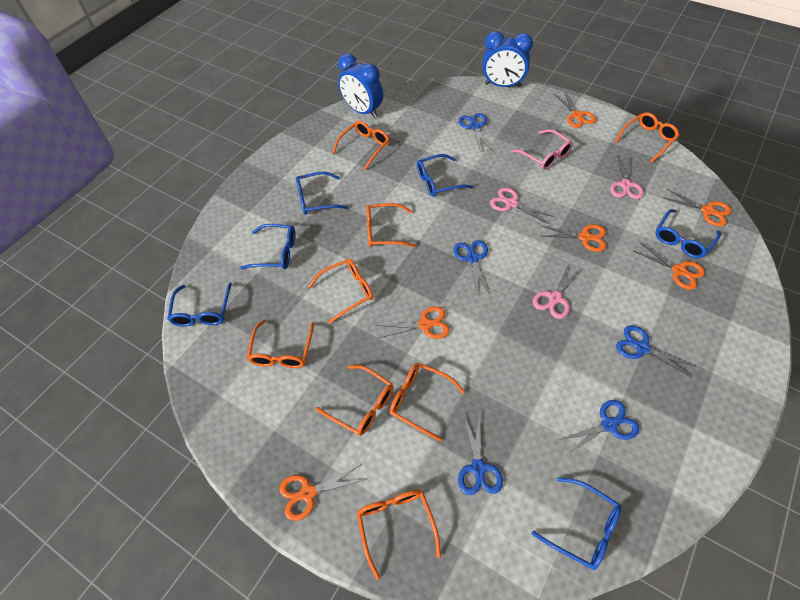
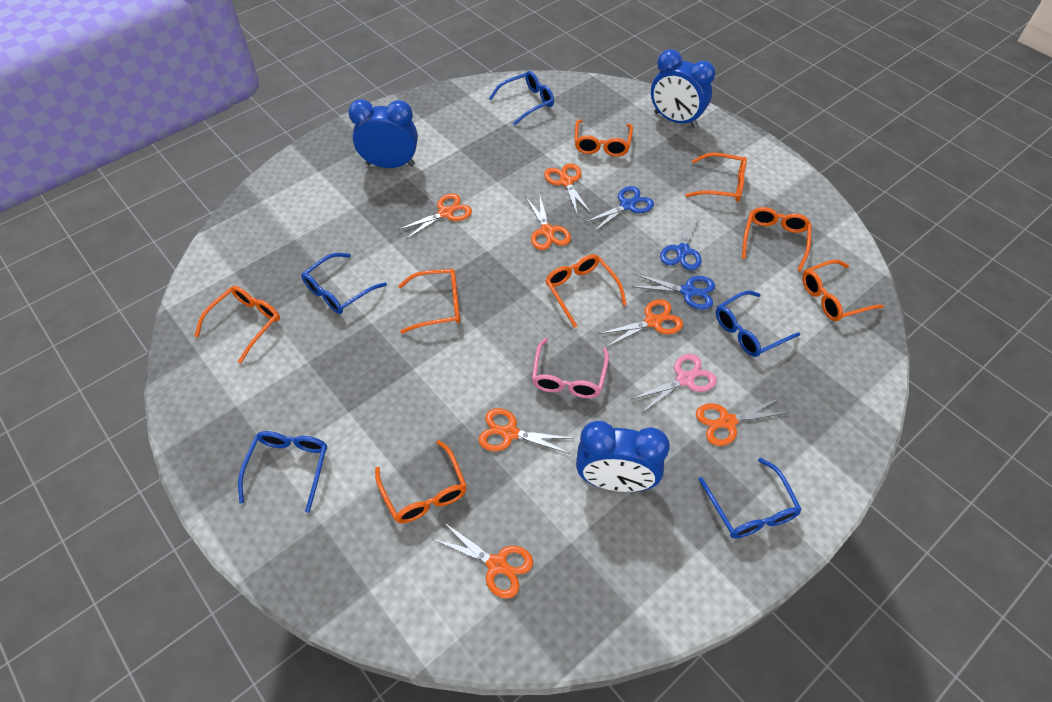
blue clock: 2 -> 3
blue glasses: 6 -> 5
blue scissors: 5 -> 3
orange scissors: 6 -> 7
pink scissors: 3 -> 1

